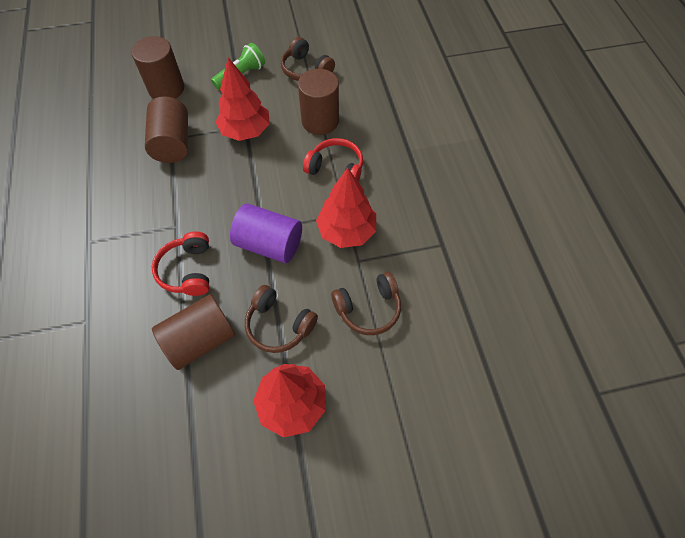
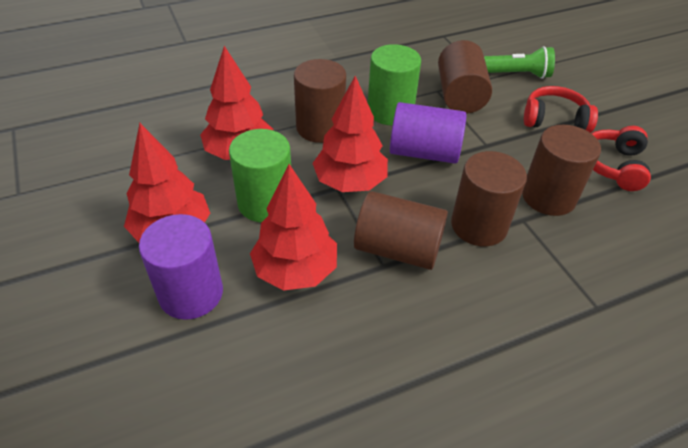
brown cylinder: 4 -> 5
brown headphones: 3 -> 0
green cylinder: 0 -> 2
purple cylinder: 1 -> 2
red tree: 3 -> 4

